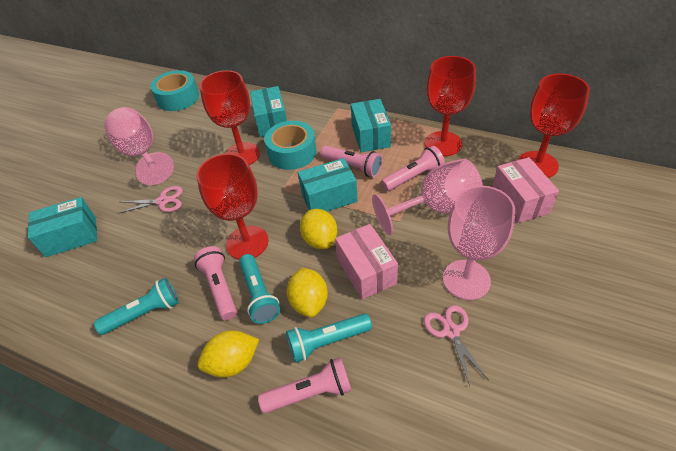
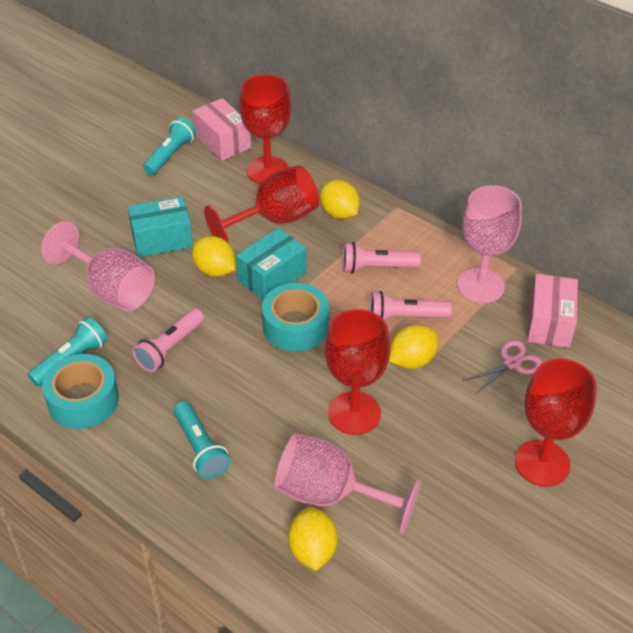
pink flashlight: 4 -> 3
pink scissors: 2 -> 1
turquoise box: 4 -> 2
yellow lemon: 3 -> 4

